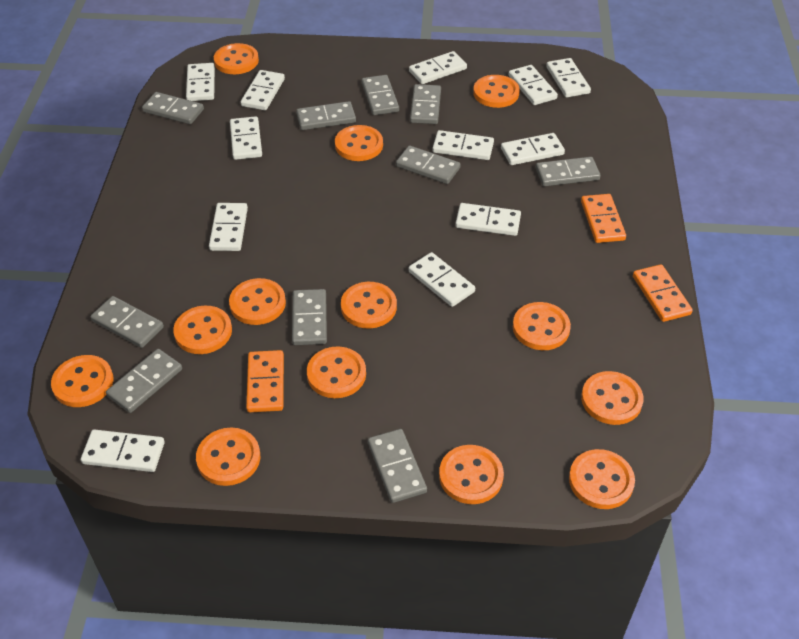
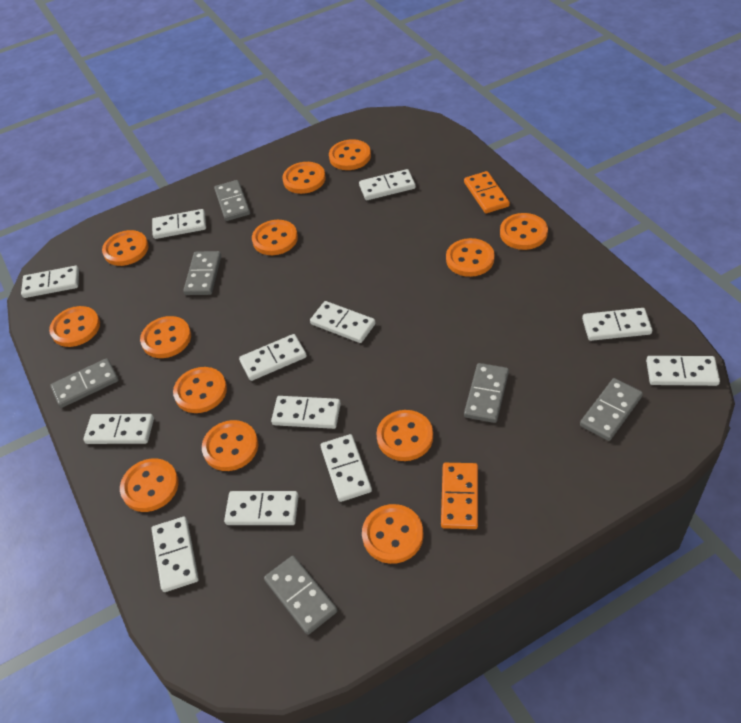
grey domino: 10 -> 6
orange domino: 3 -> 2

